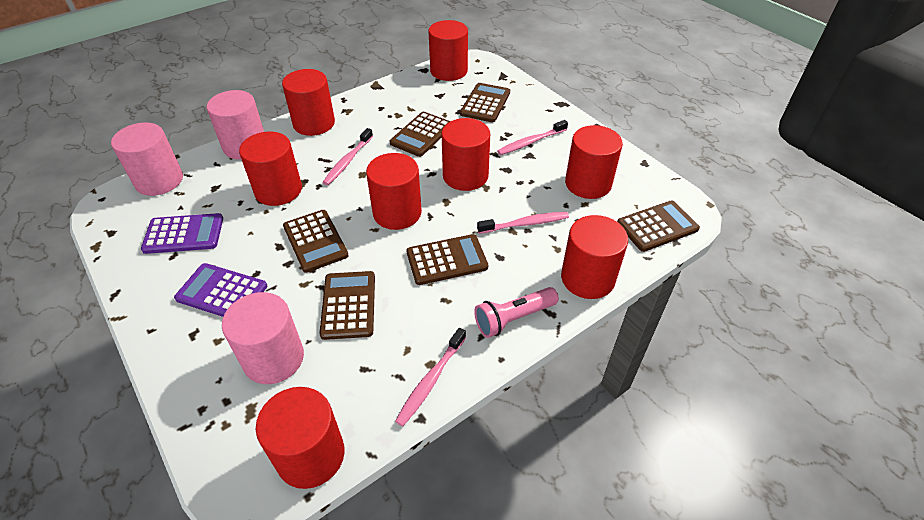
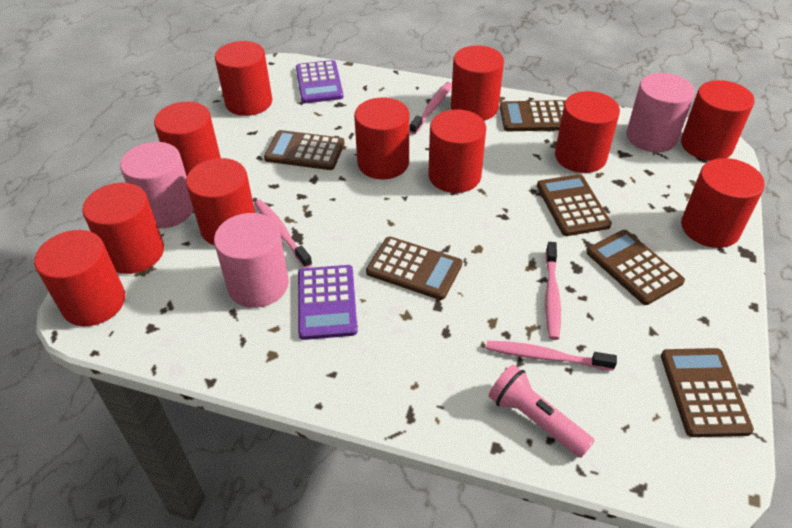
red cylinder: 8 -> 11

